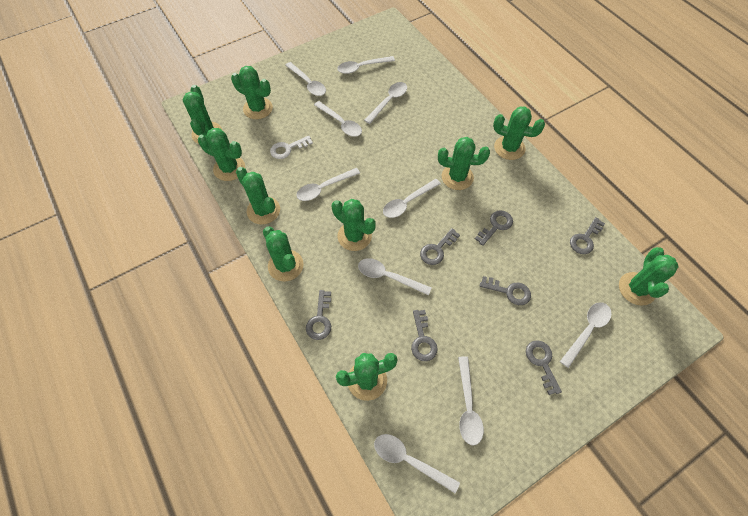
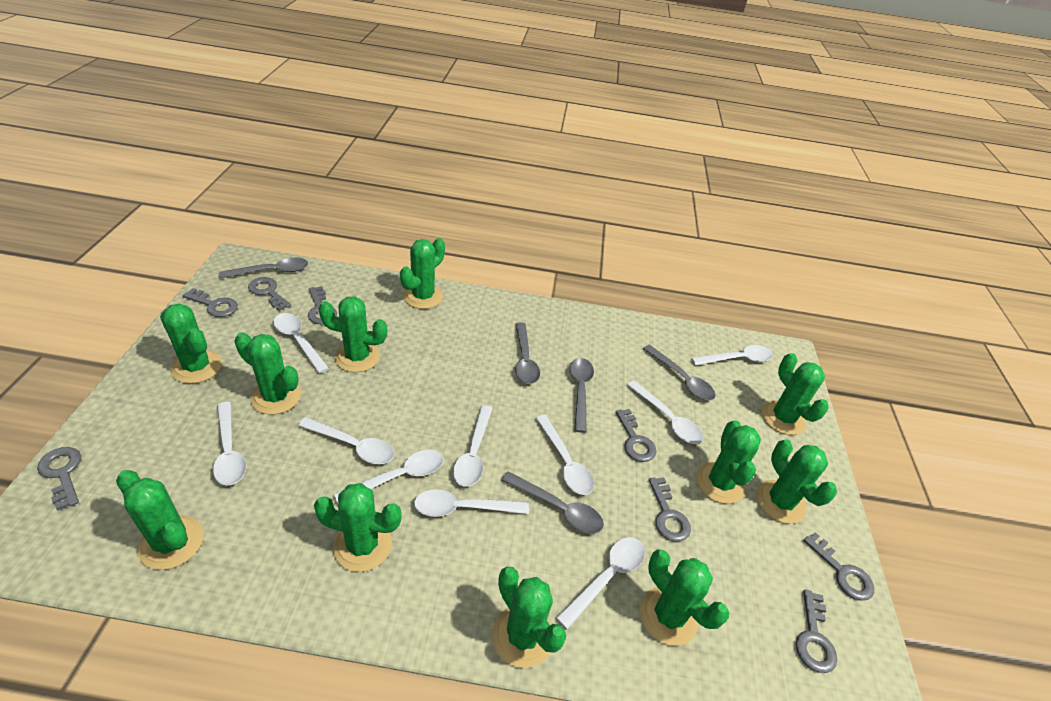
green cactus: 10 -> 11
grey key: 7 -> 8
grey spoon: 0 -> 5
white key: 1 -> 0

